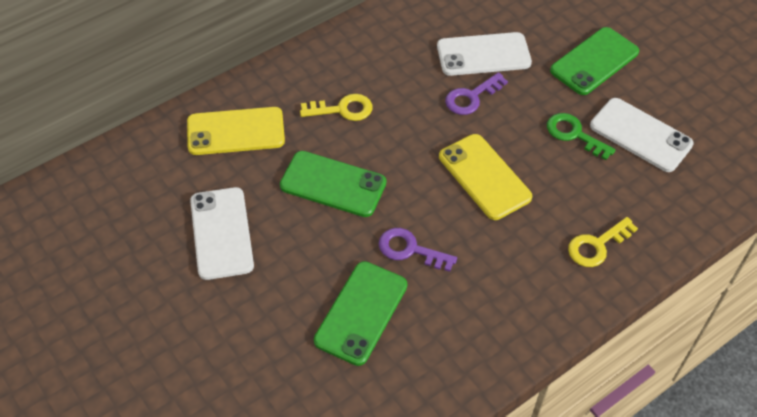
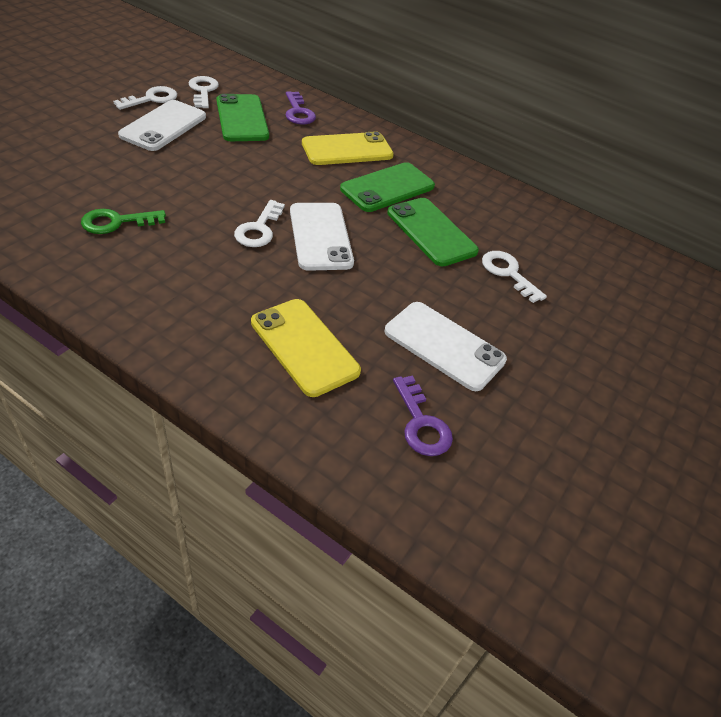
white key: 0 -> 4
yellow key: 2 -> 0

